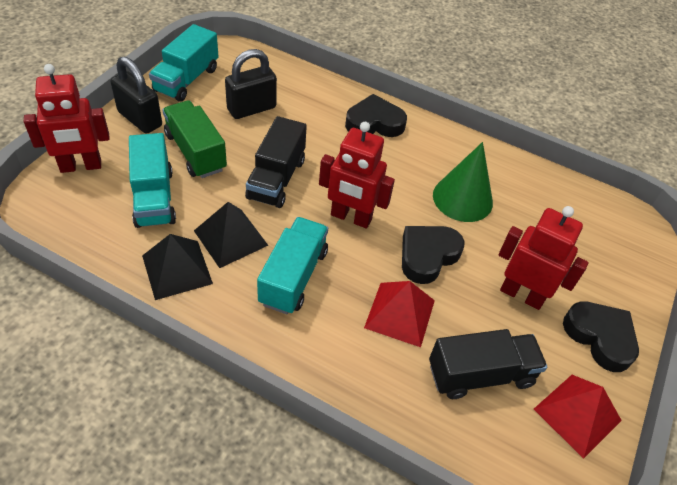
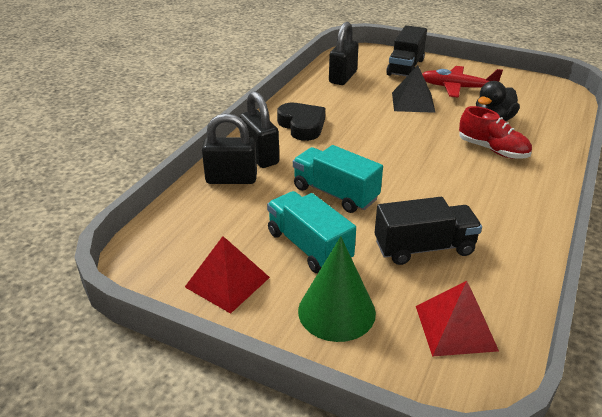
black duck: 0 -> 1
black heart: 3 -> 1
black padlock: 2 -> 3
black pyramid: 2 -> 1
green truck: 1 -> 0
red plane: 0 -> 1
red robot: 3 -> 0
red shoe: 0 -> 1
turquoise truck: 3 -> 2

